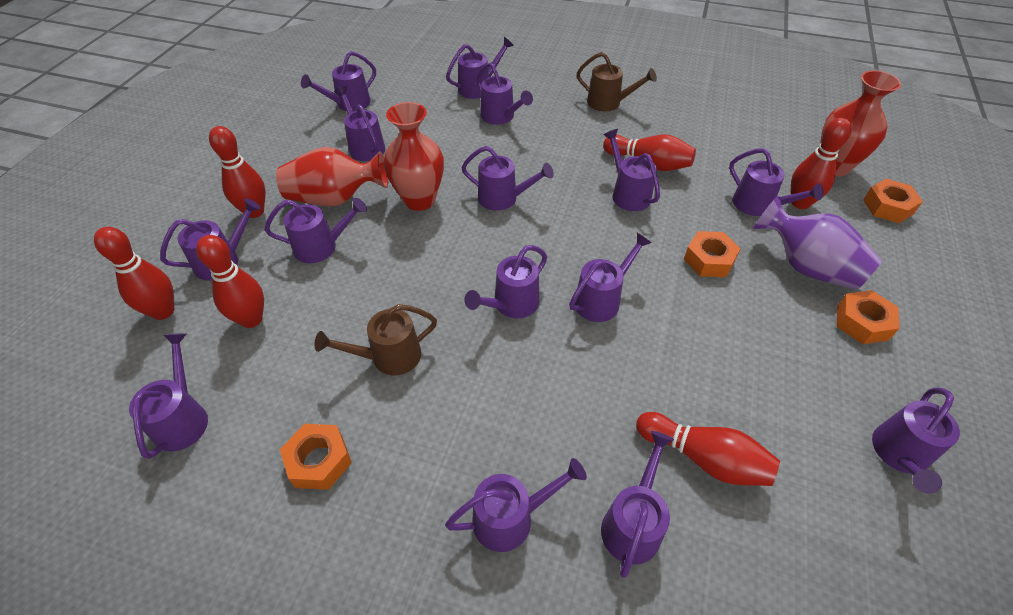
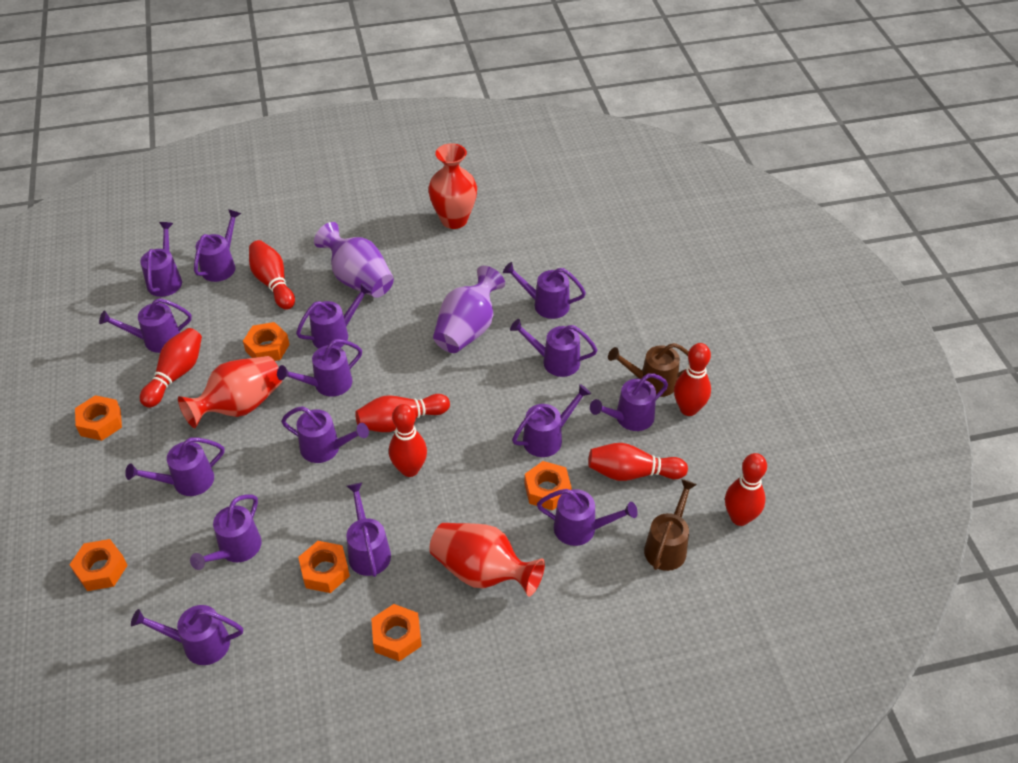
orange nut: 4 -> 6
purple vase: 1 -> 2
red bowling pin: 6 -> 7

